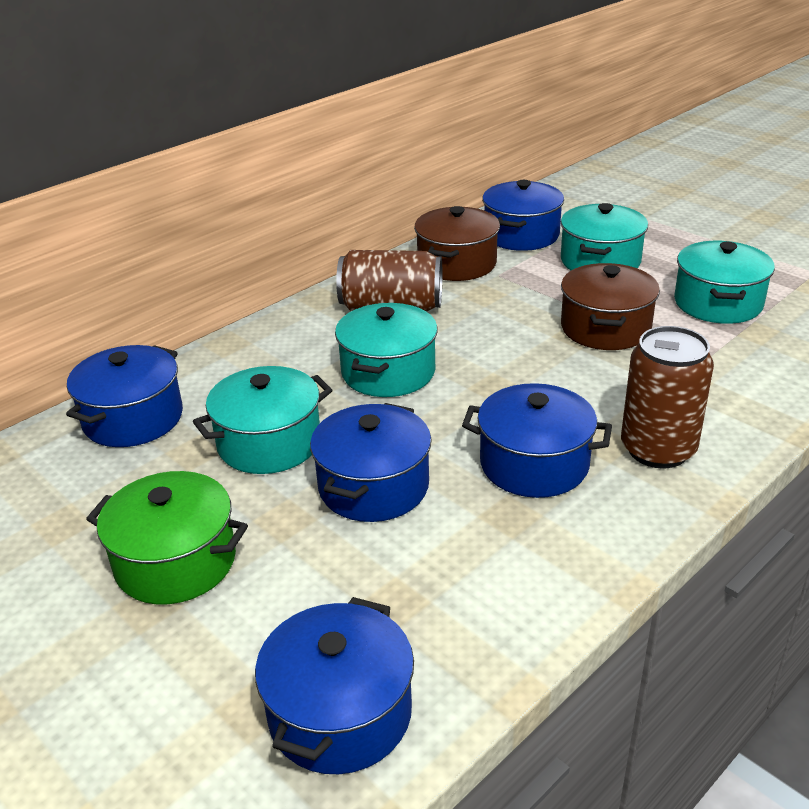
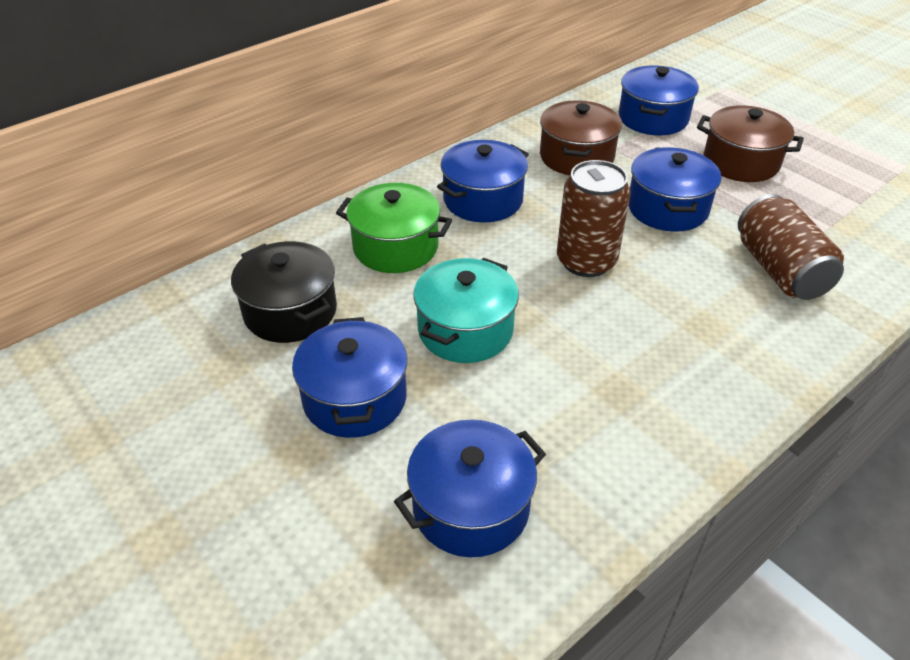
black pot: 0 -> 1
turquoise pot: 4 -> 1

